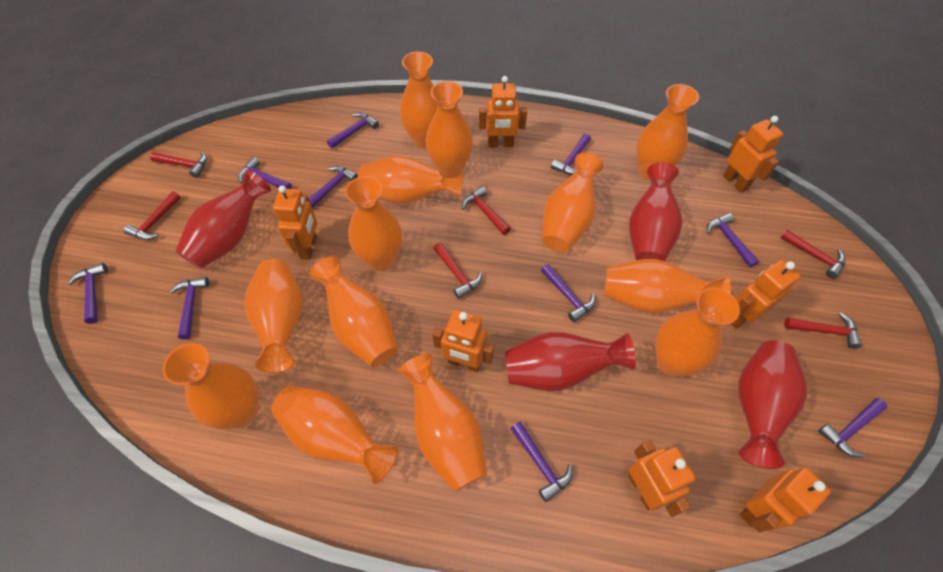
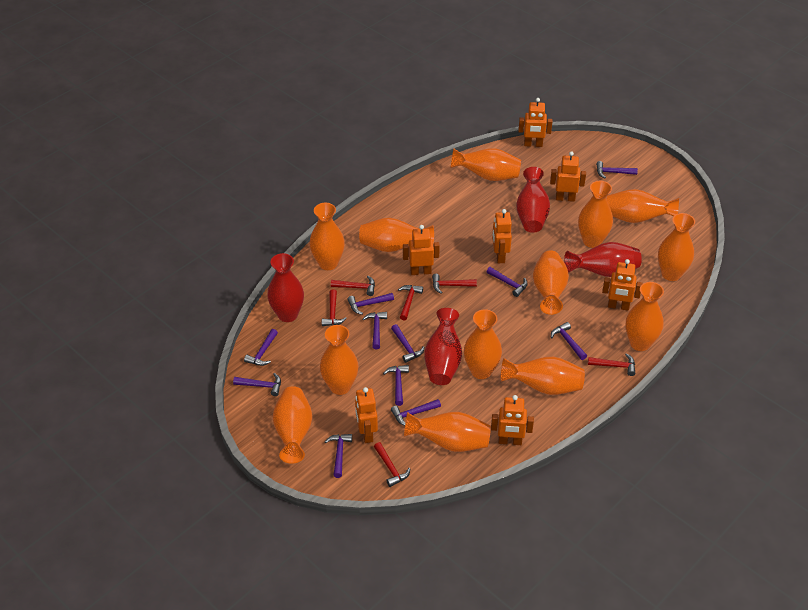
purple hammer: 10 -> 11

